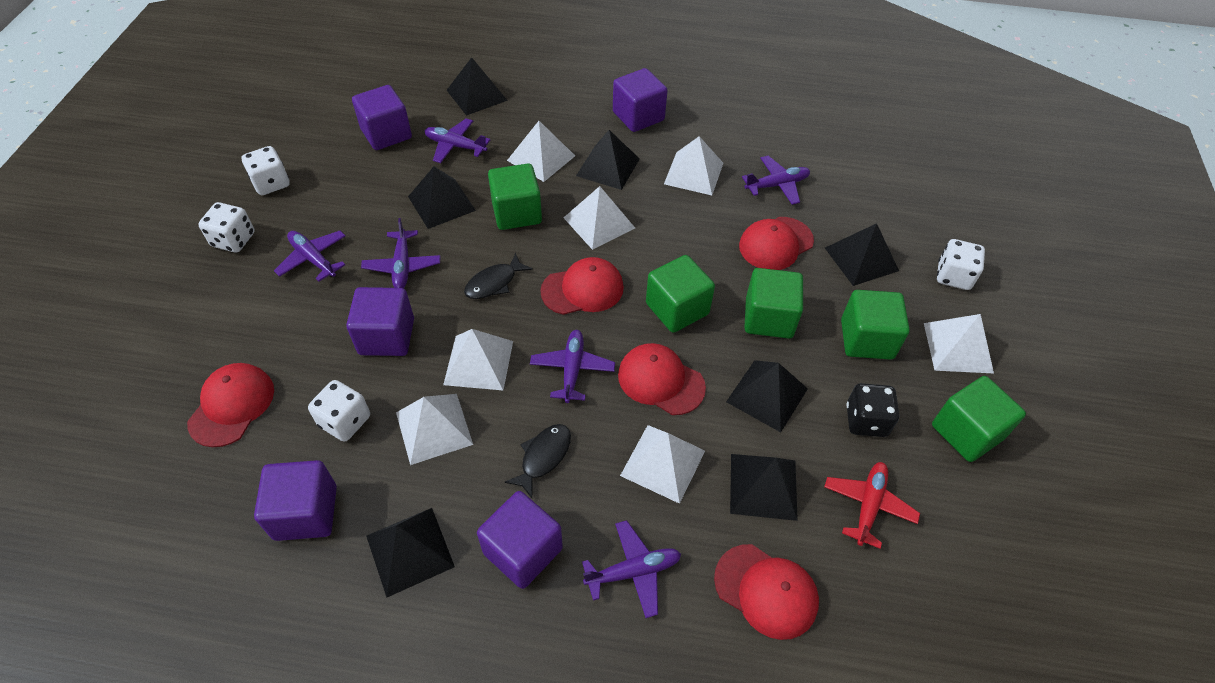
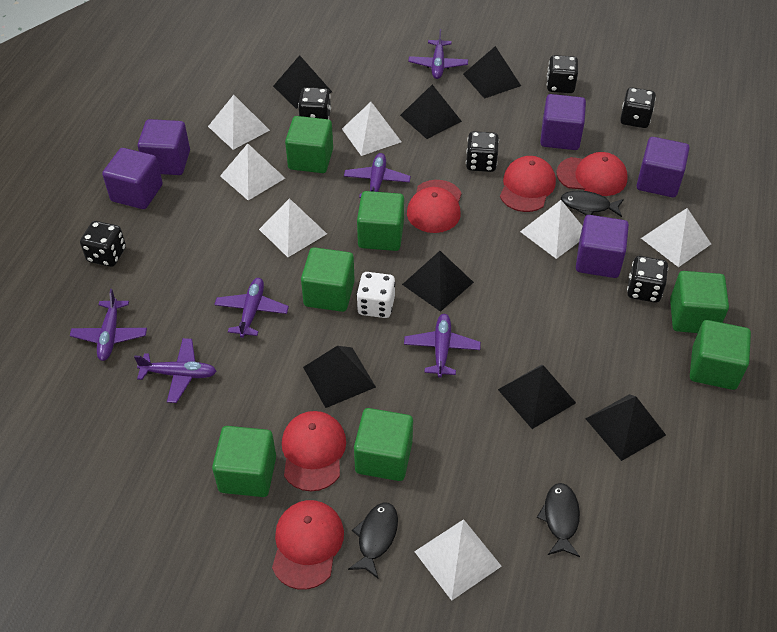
black dice: 1 -> 6
black fish: 2 -> 3
green cube: 5 -> 7
red plane: 1 -> 0
white dice: 4 -> 1

